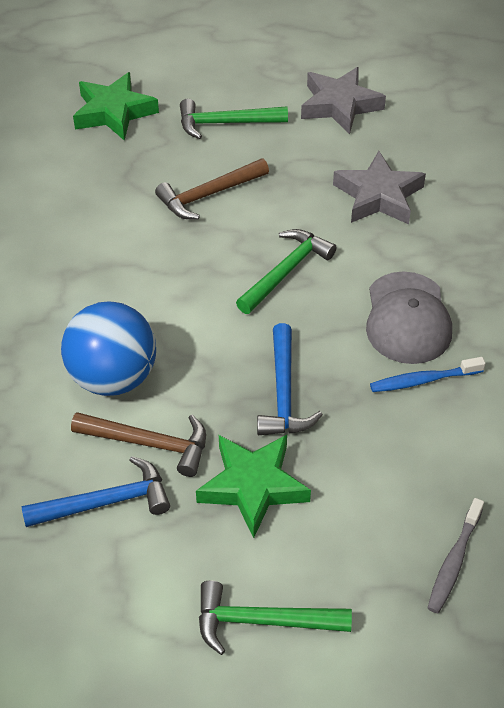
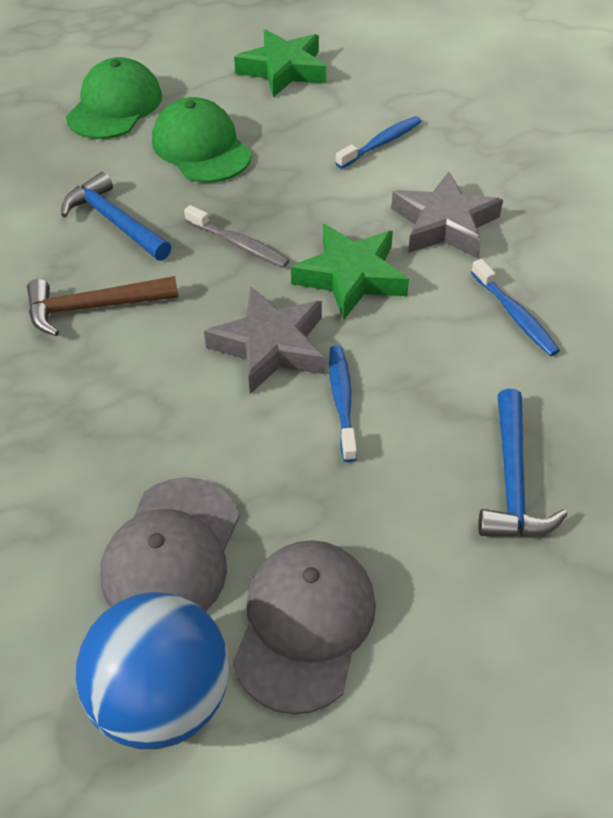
blue toothbrush: 1 -> 3
brown hammer: 2 -> 1
green cap: 0 -> 2
green hammer: 3 -> 0
grey cap: 1 -> 2

